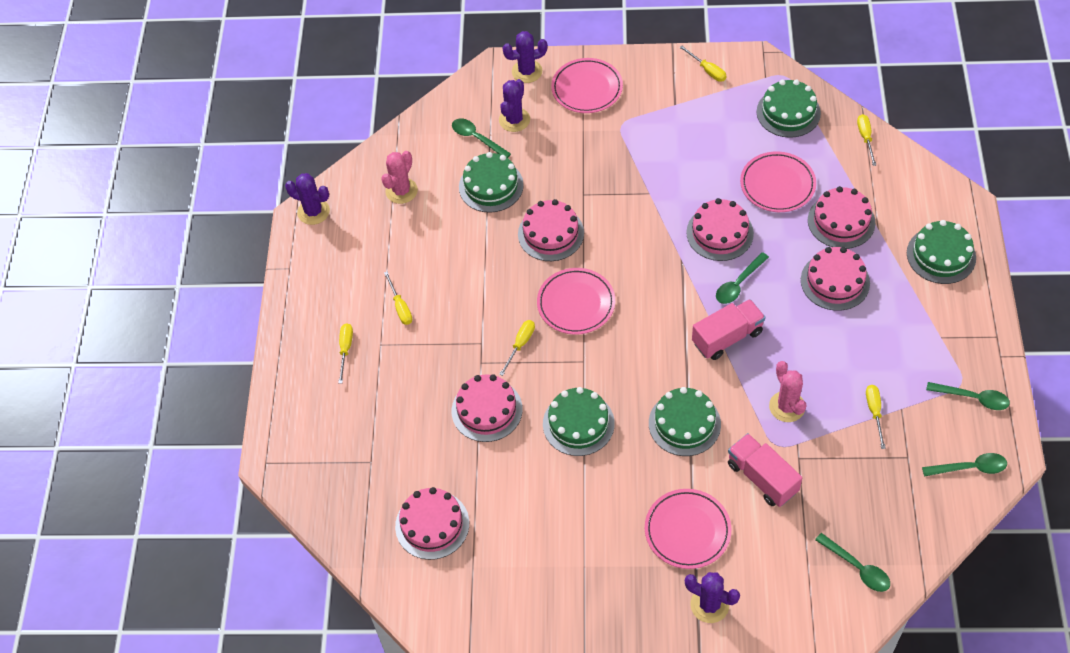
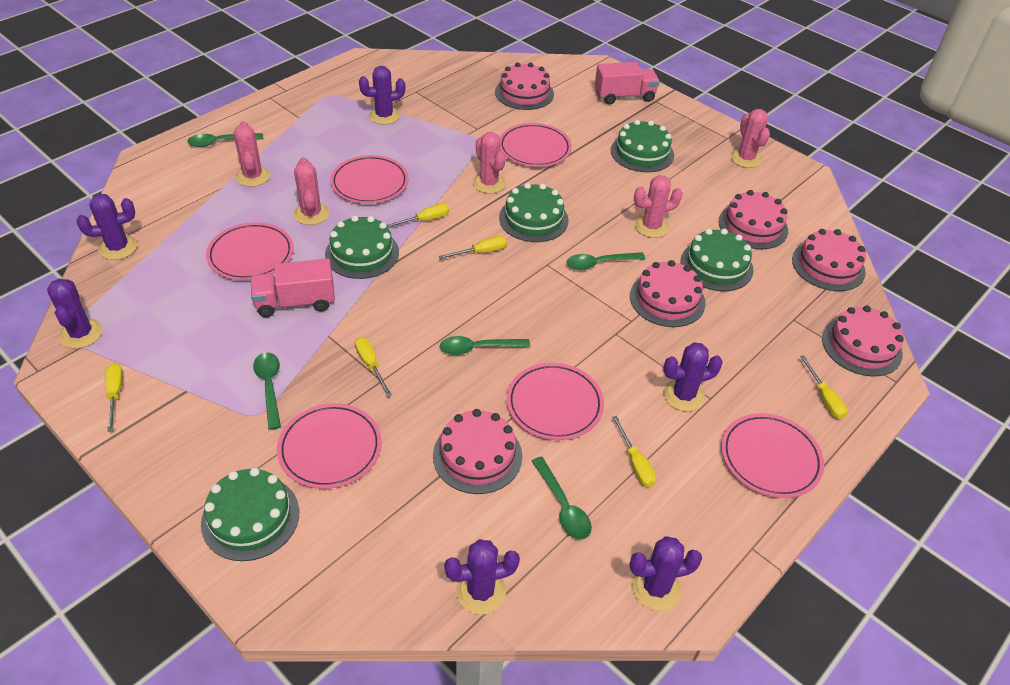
pink cactus: 2 -> 5
pink plate: 4 -> 6
purple cactus: 4 -> 6

